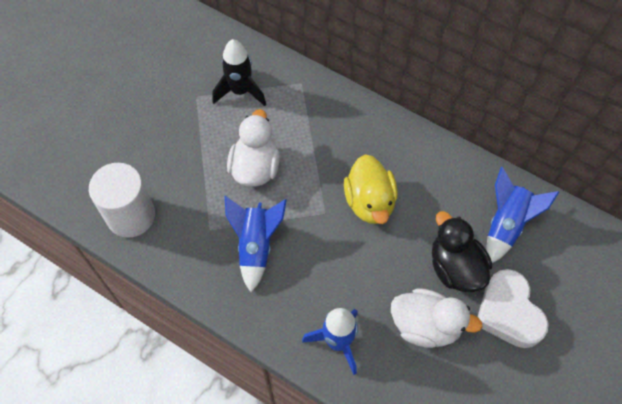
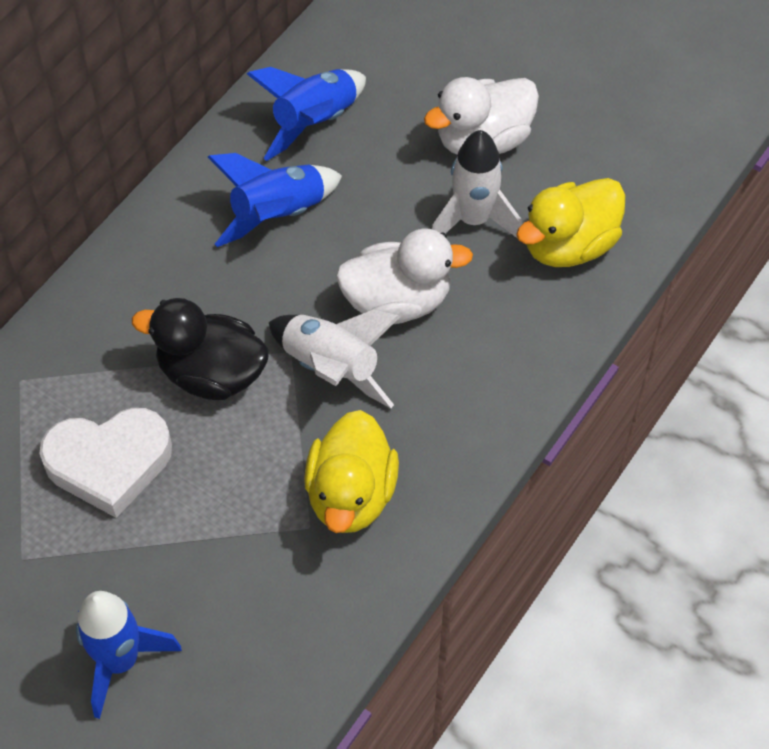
black rocket: 1 -> 0
white cylinder: 1 -> 0
white rocket: 0 -> 2
yellow duck: 1 -> 2

